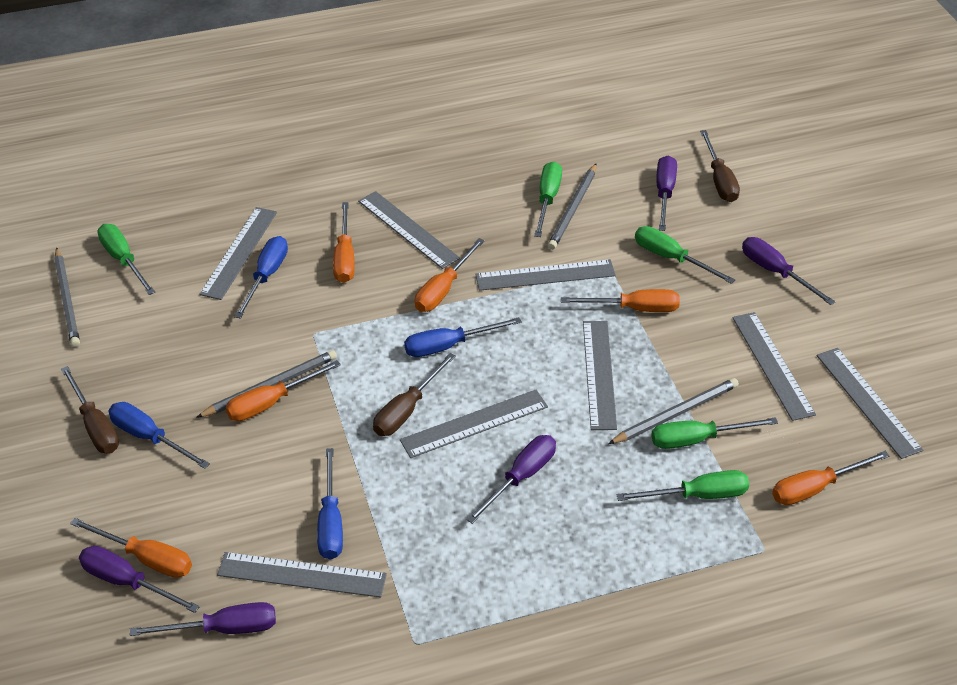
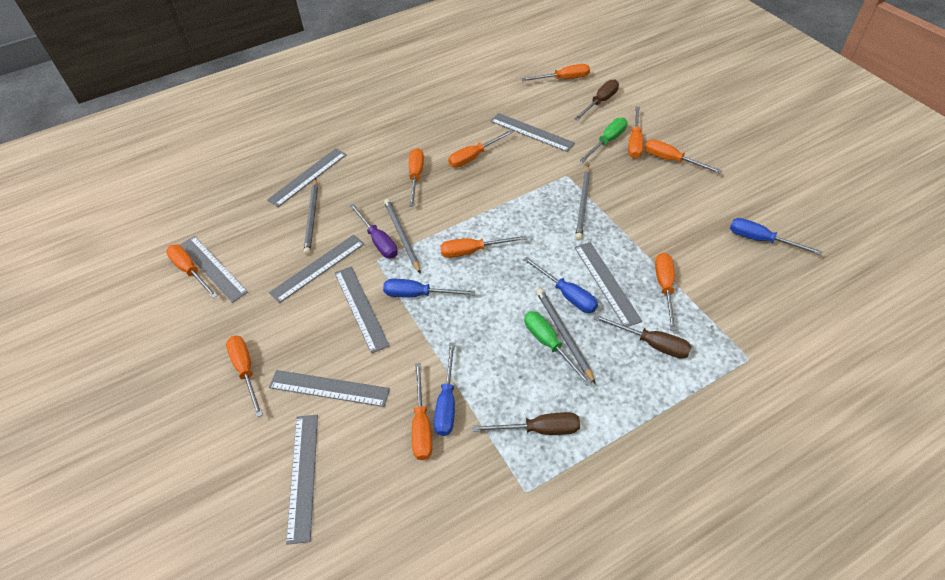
green screwdriver: 5 -> 2
orange screwdriver: 6 -> 10
purple screwdriver: 5 -> 1

